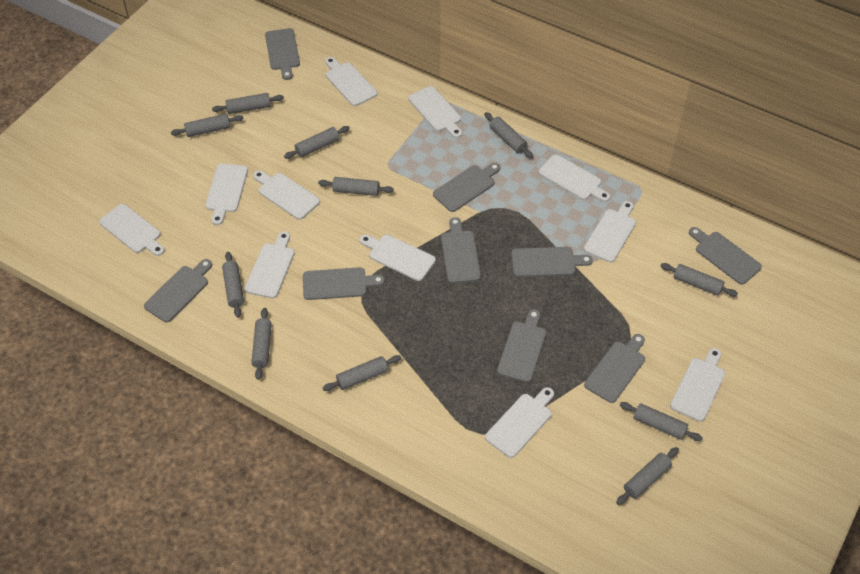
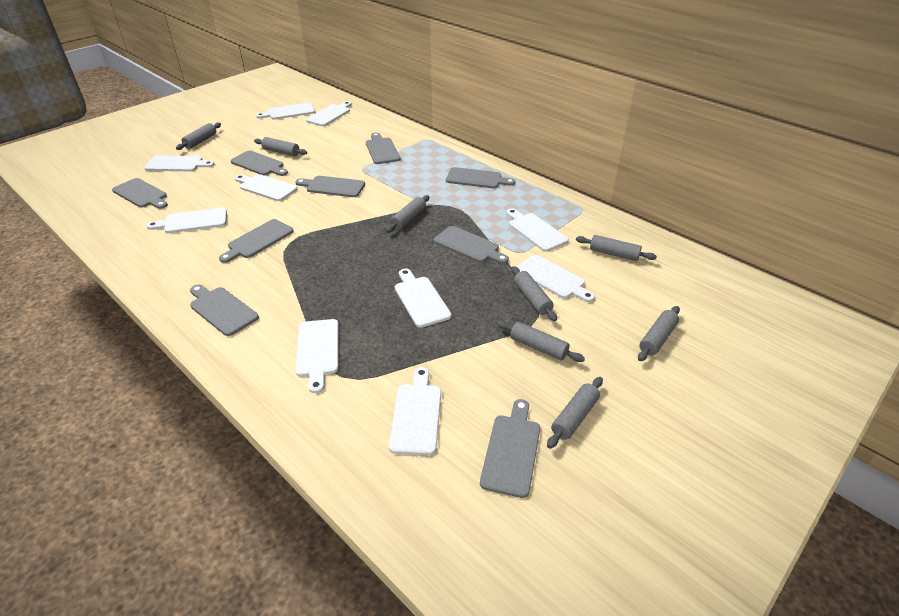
grey rolling pin: 11 -> 8
white cutting board: 11 -> 10

